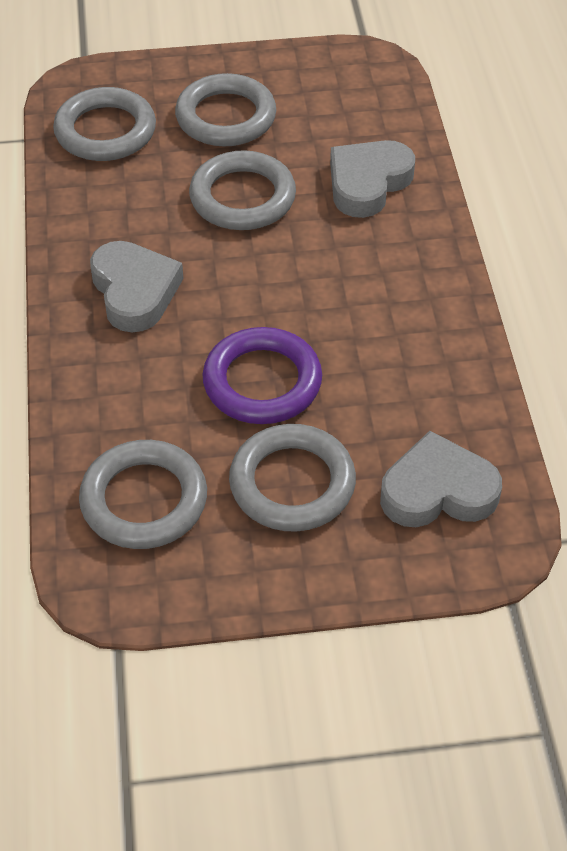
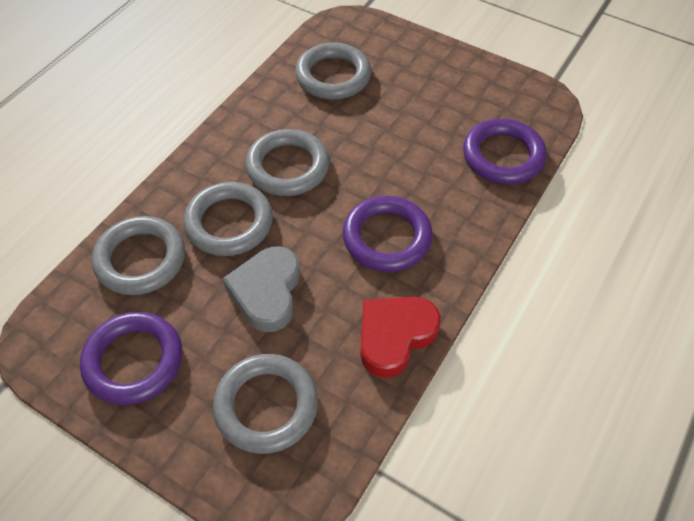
grey heart: 3 -> 1
purple ring: 1 -> 3
red heart: 0 -> 1

